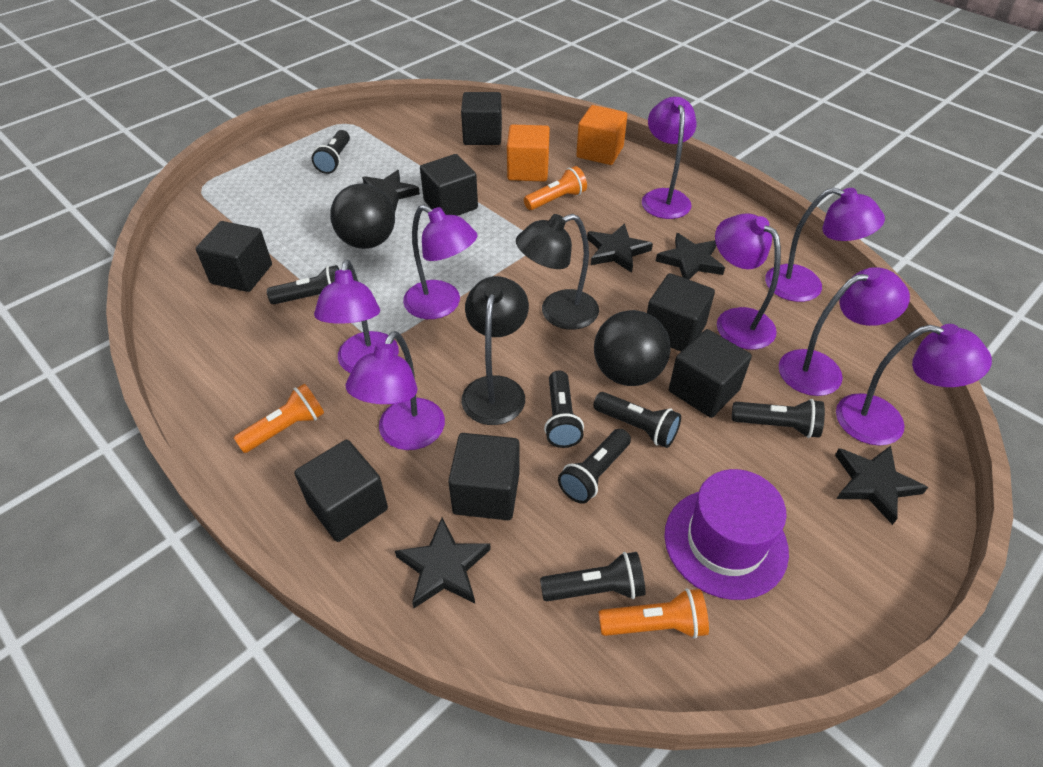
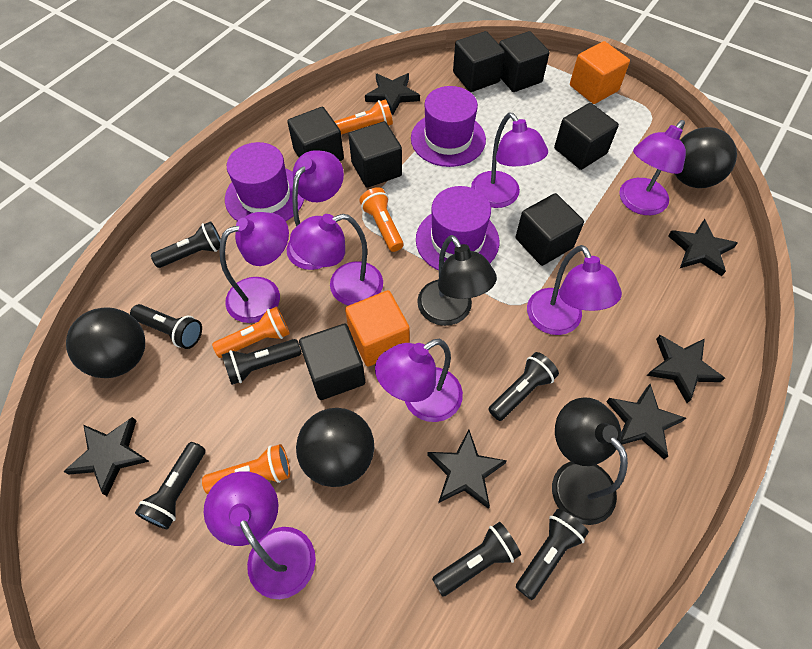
black ball: 2 -> 3
black star: 5 -> 6
orange flashlight: 3 -> 4
purple hat: 1 -> 3

